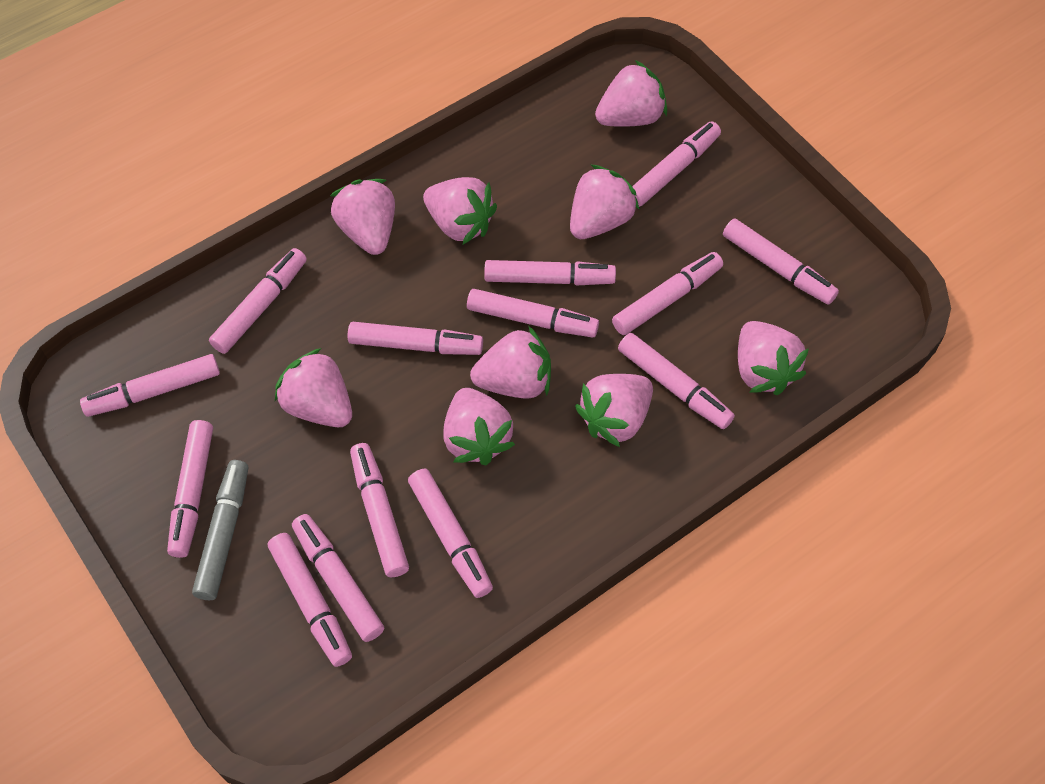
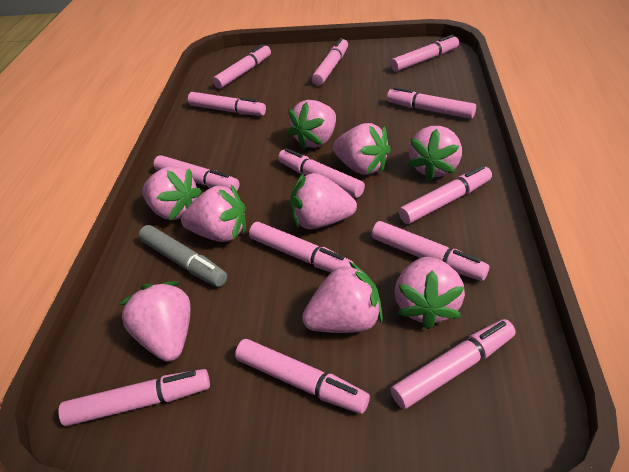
pink marker: 14 -> 13

